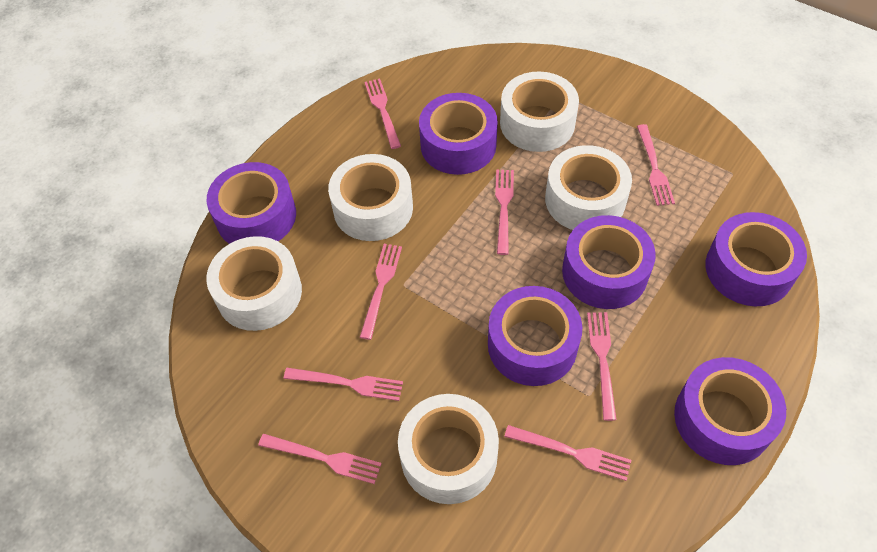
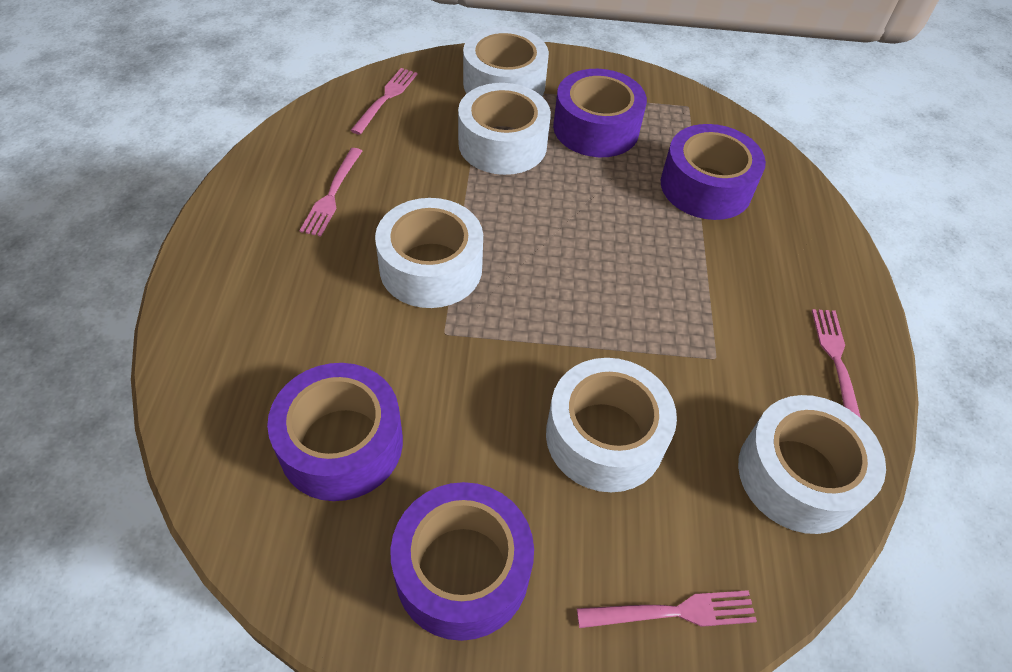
pink fork: 8 -> 4
purple tape: 6 -> 4

